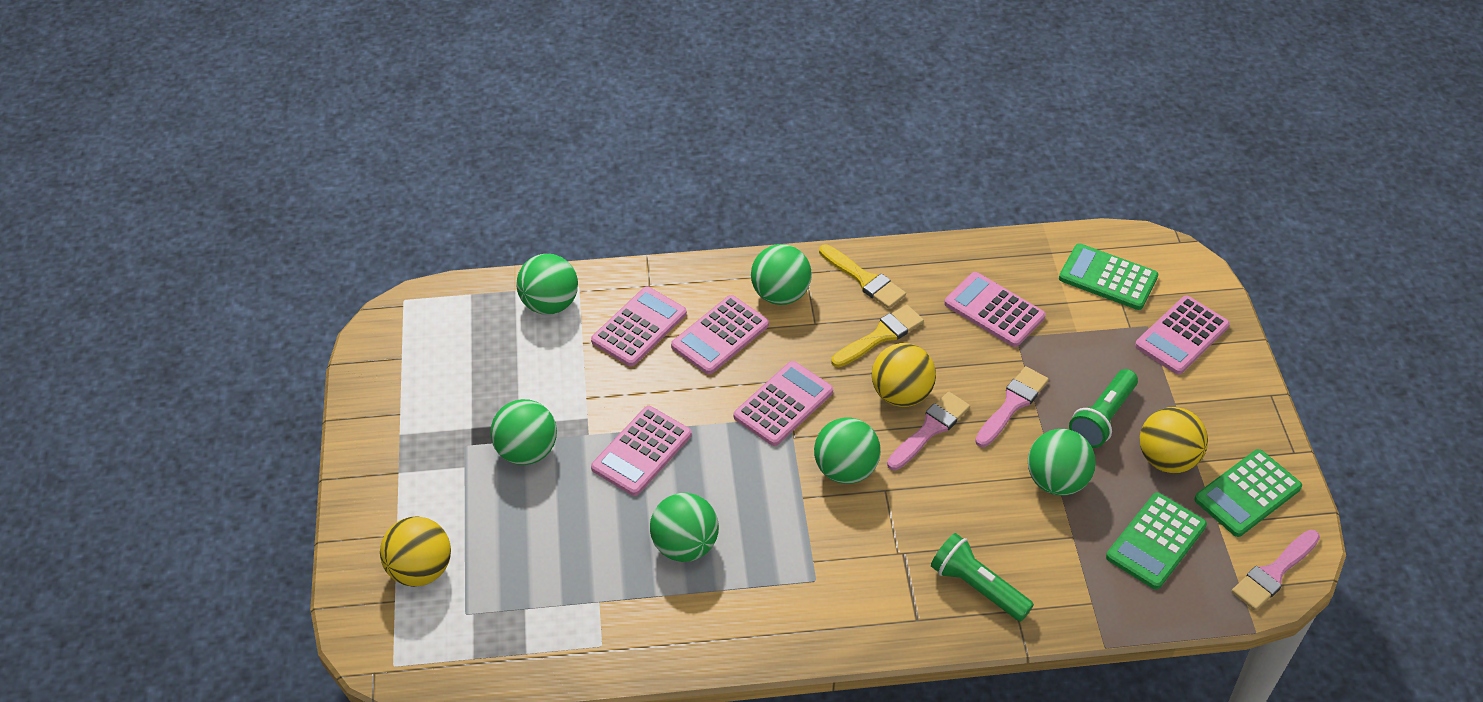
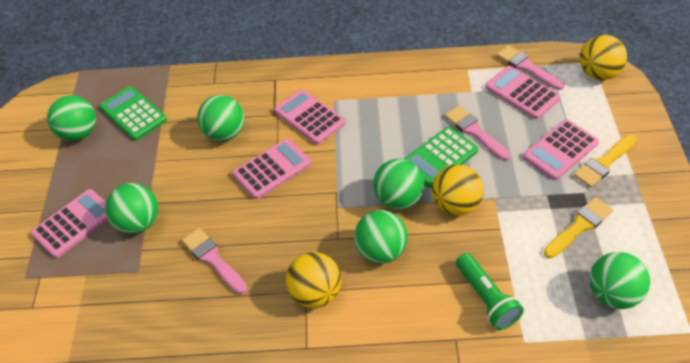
green calculator: 3 -> 2
green flashlight: 2 -> 1
pink calculator: 6 -> 5

